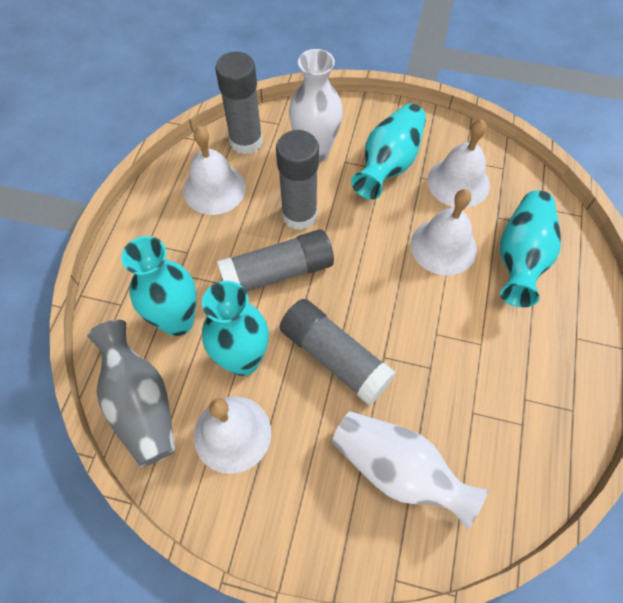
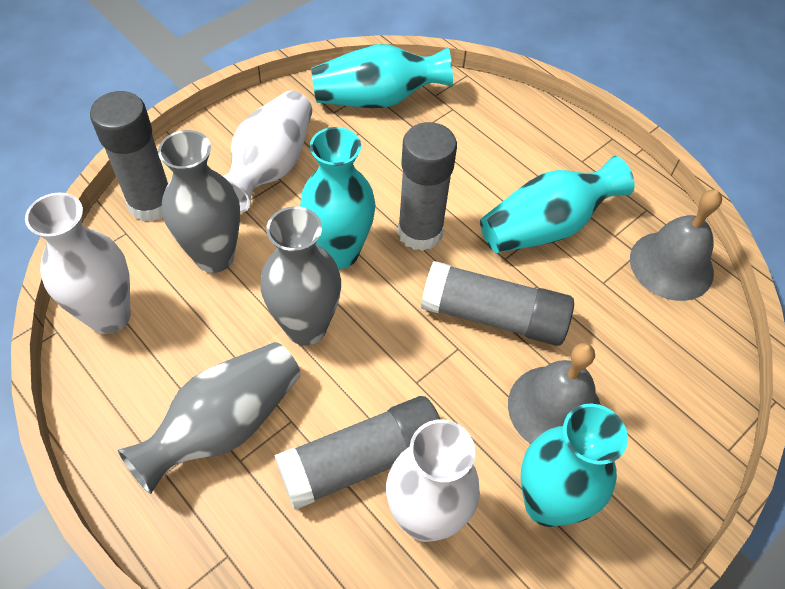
grey bell: 0 -> 2
grey vase: 1 -> 3
white bell: 4 -> 0
white vase: 2 -> 3

